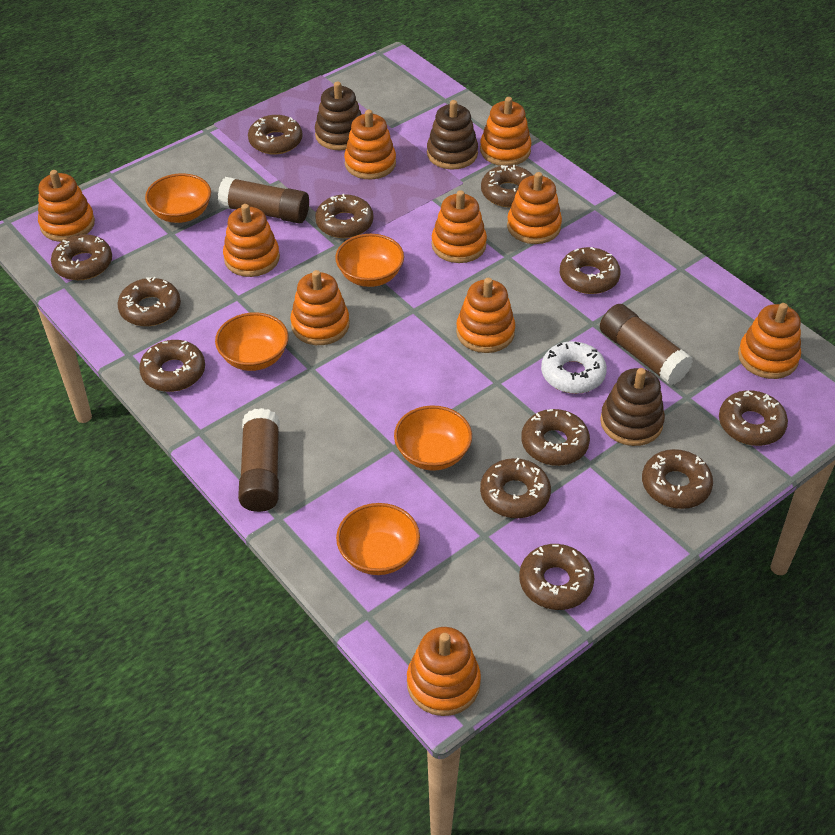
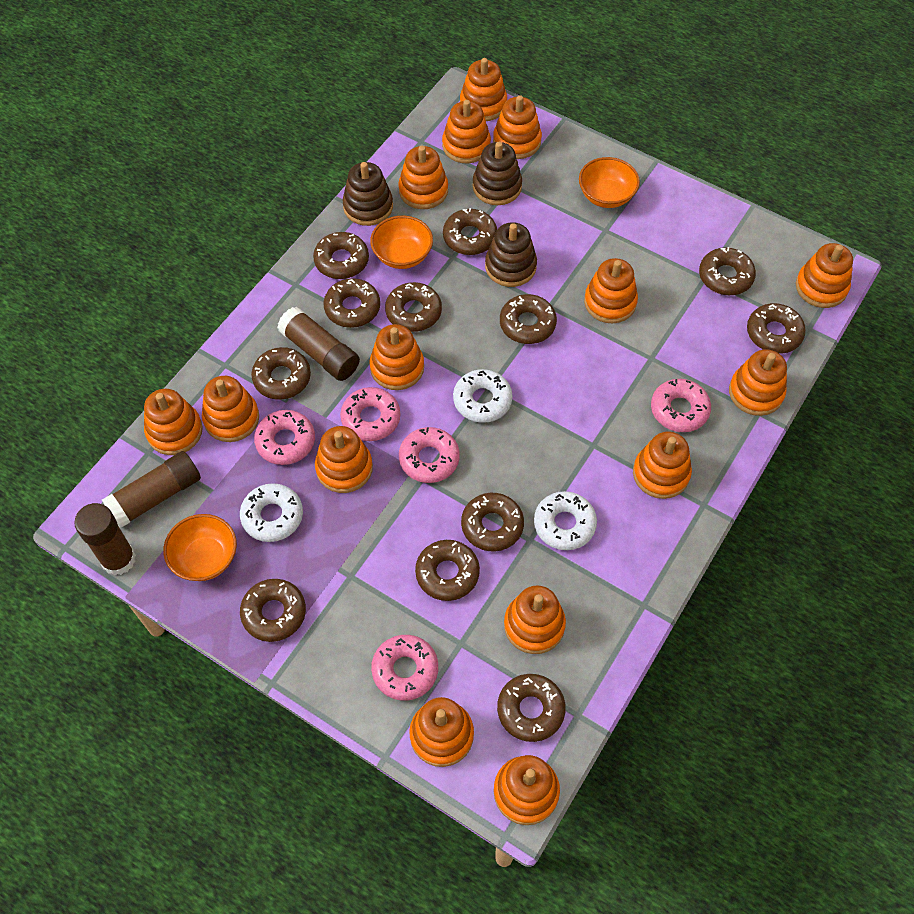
orange bowl: 5 -> 3
orange stacking toy: 10 -> 15
pink donut: 0 -> 5
white donut: 1 -> 3

